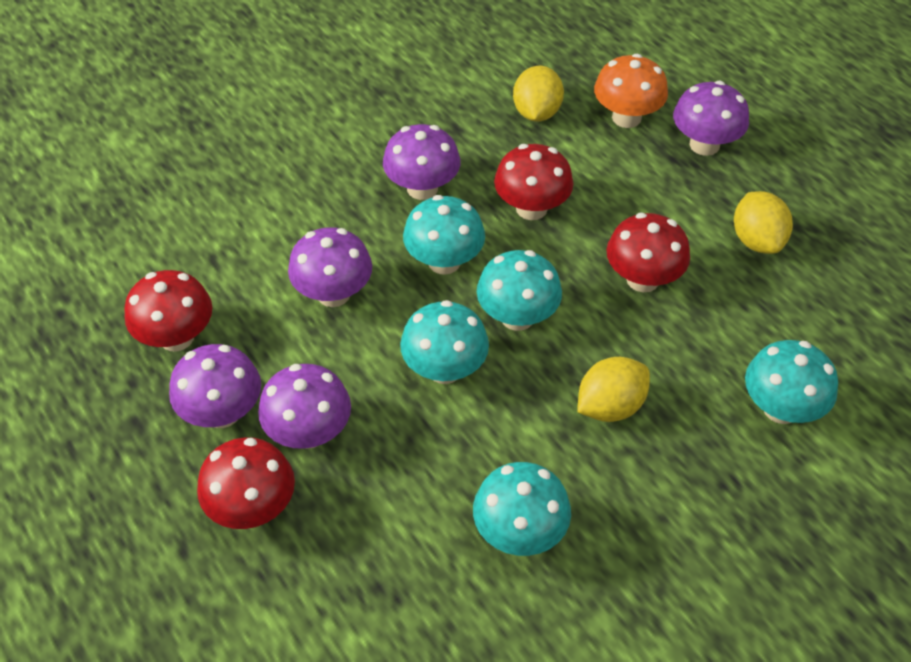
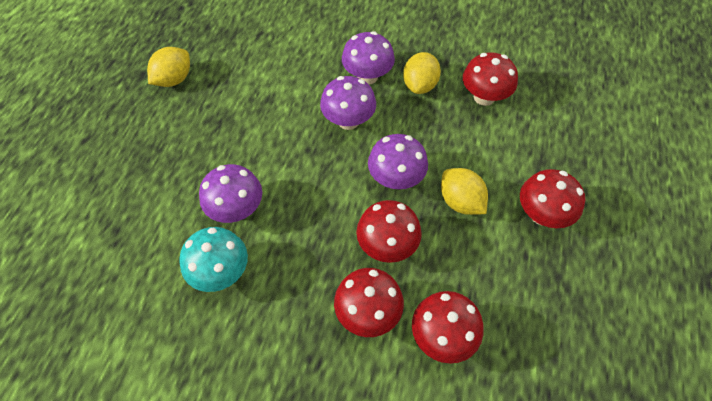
orange mushroom: 1 -> 0
purple mushroom: 5 -> 4
red mushroom: 4 -> 5
turquoise mushroom: 5 -> 1

